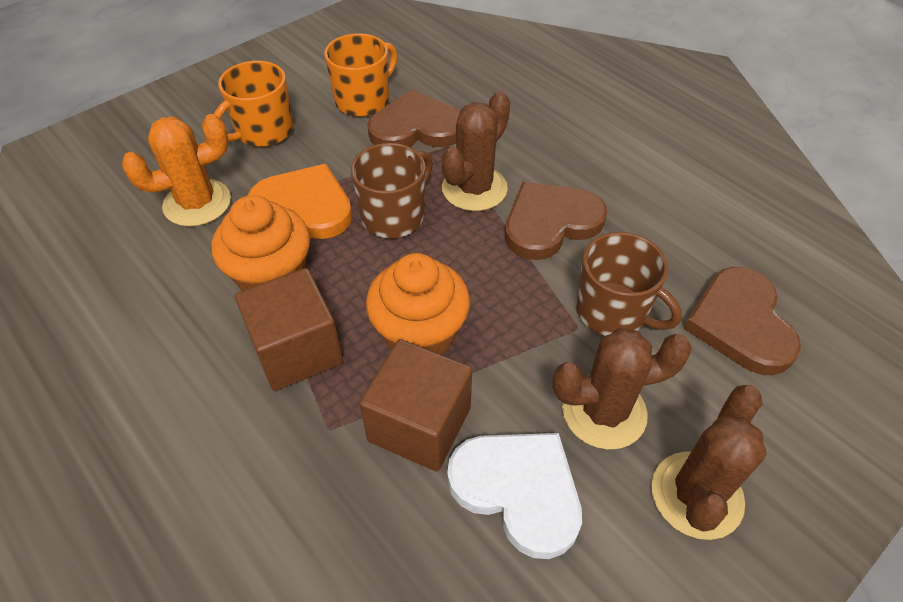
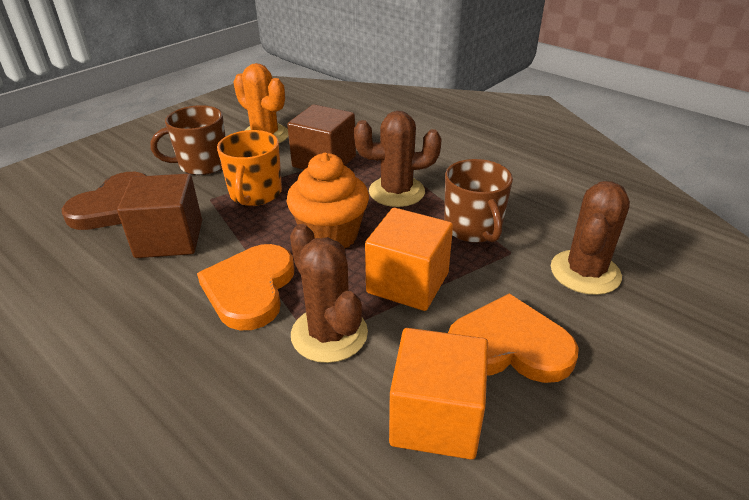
brown heart: 3 -> 1
orange cube: 0 -> 2
orange cupcake: 2 -> 1
orange heart: 1 -> 2
orange mug: 2 -> 1
white heart: 1 -> 0

